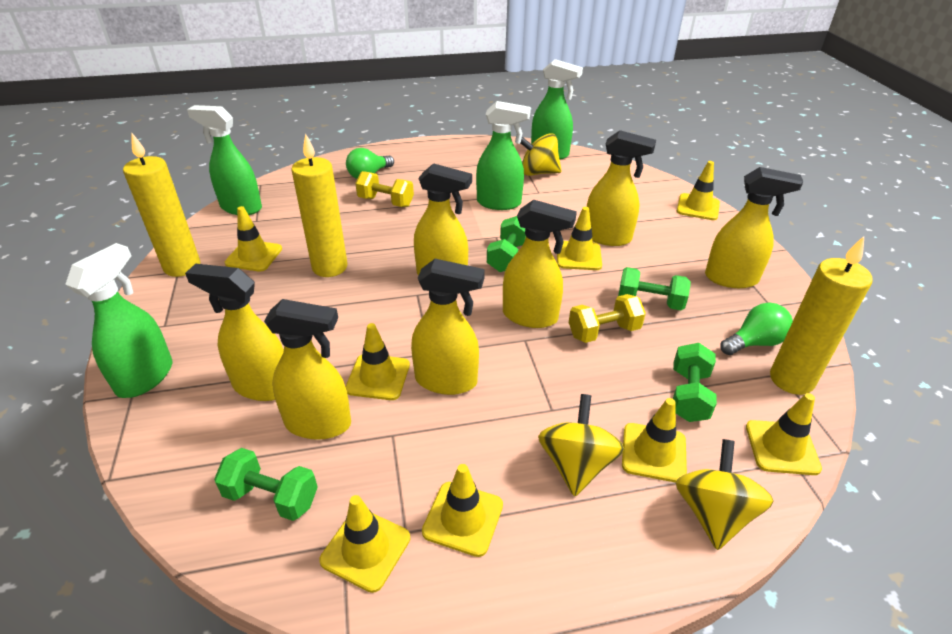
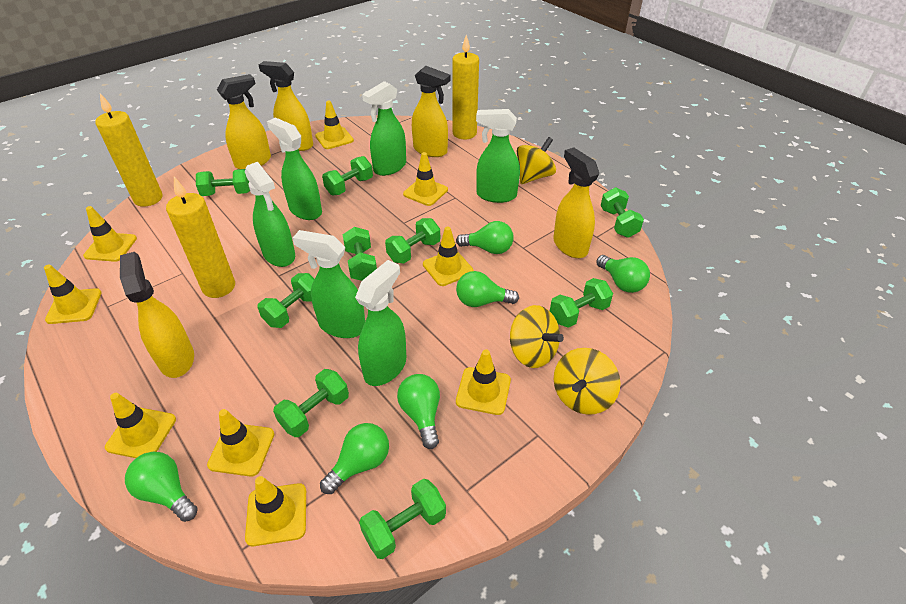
green dumbbell: 4 -> 9
green light bulb: 2 -> 6
green spray bottle: 4 -> 6
yellow dumbbell: 2 -> 0
yellow spray bottle: 7 -> 5
yellow traffic cone: 8 -> 9

